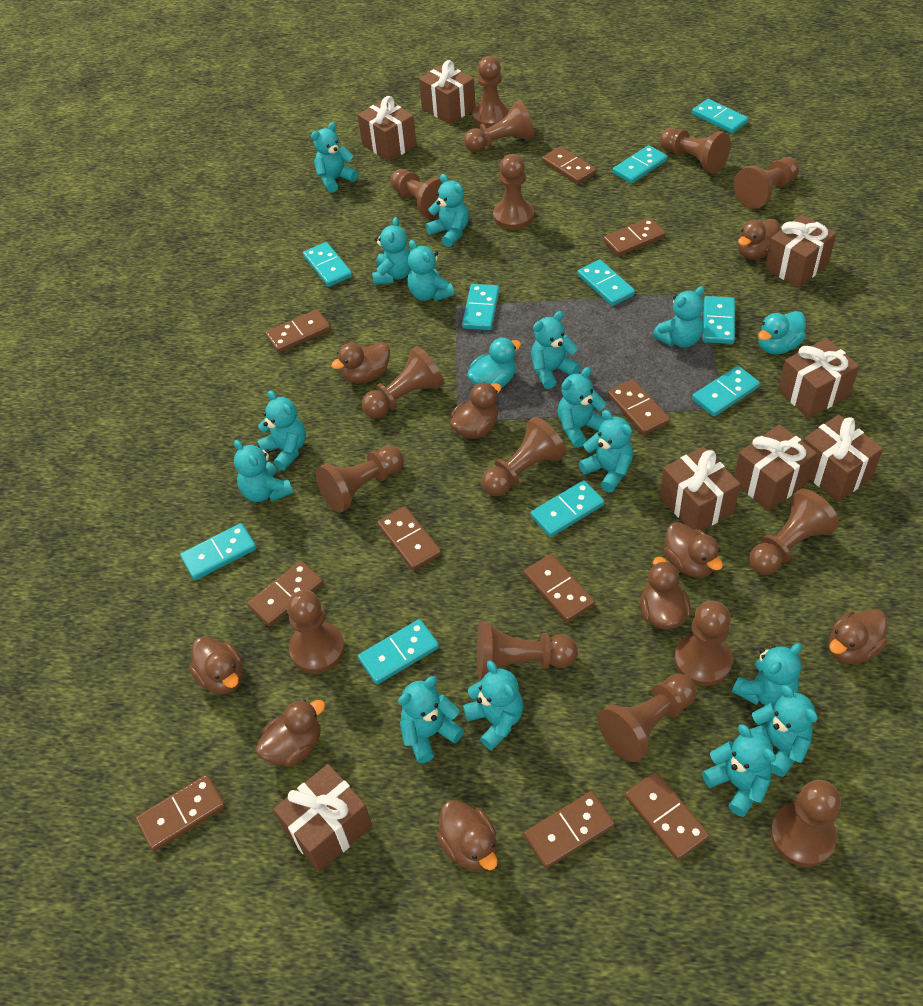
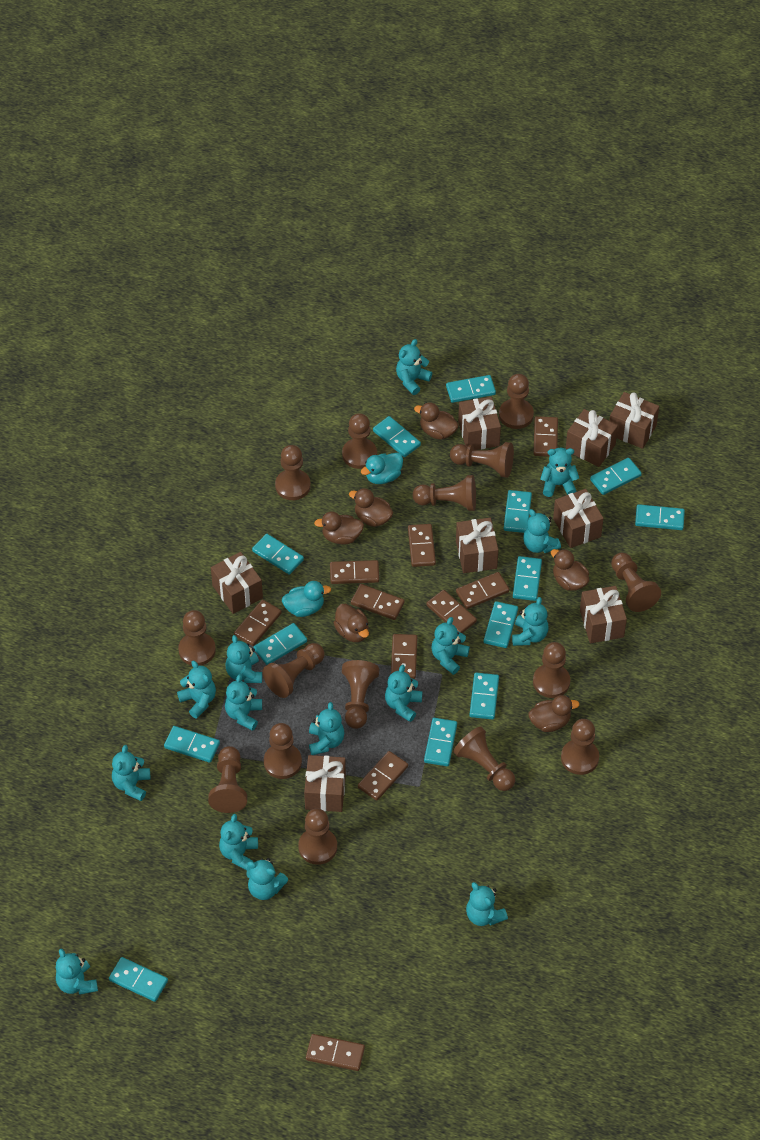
brown duck: 9 -> 6
turquoise domino: 10 -> 13

